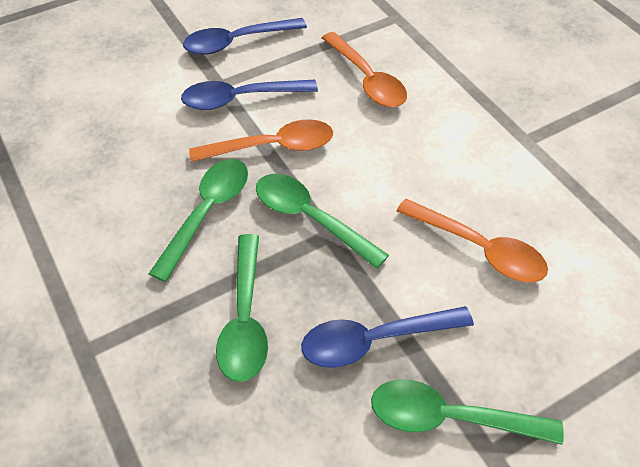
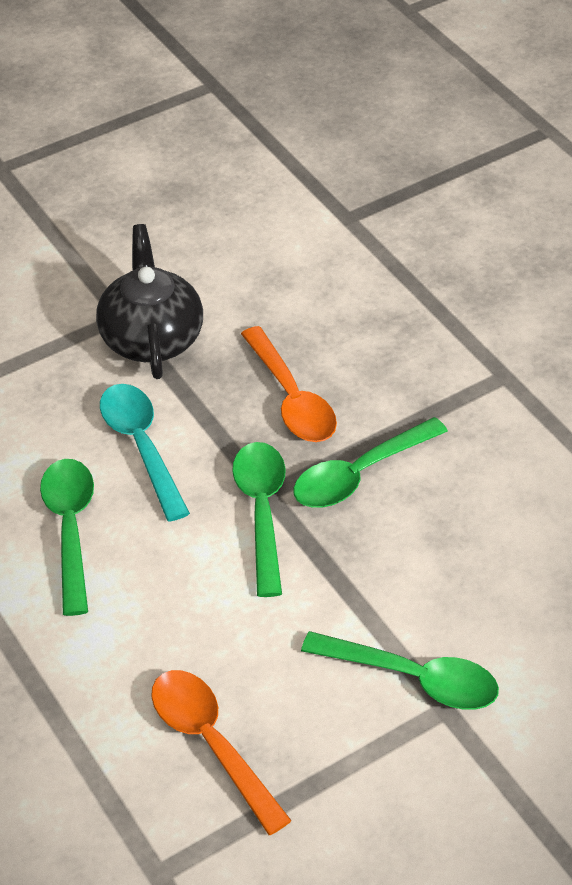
black teapot: 0 -> 1
blue spoon: 3 -> 0
orange spoon: 3 -> 2
turquoise spoon: 0 -> 1

